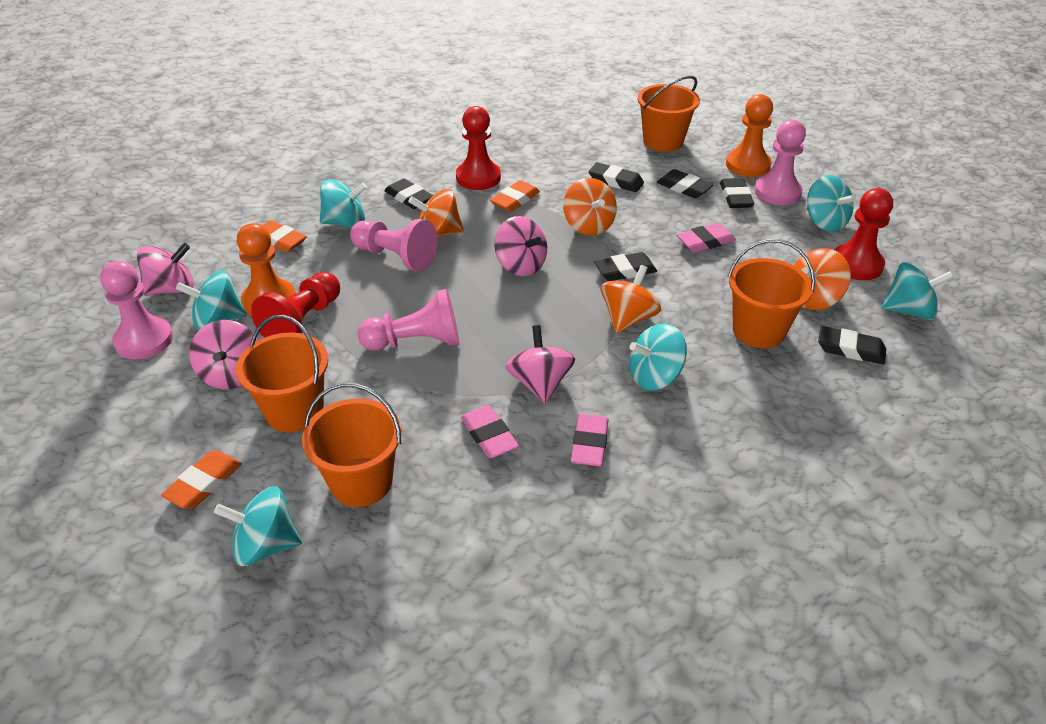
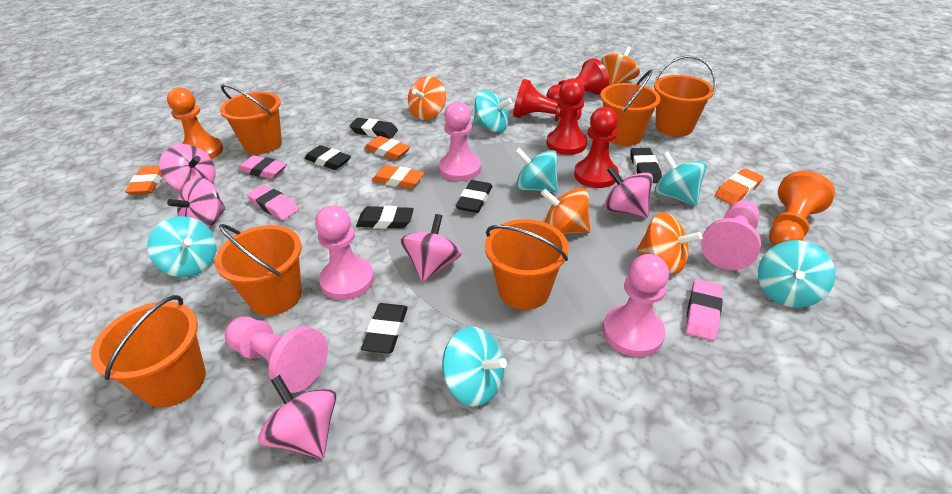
orange bucket: 4 -> 6
orange eraser: 3 -> 4
pink pawn: 4 -> 5
pink spinning top: 4 -> 5
red pawn: 3 -> 4

